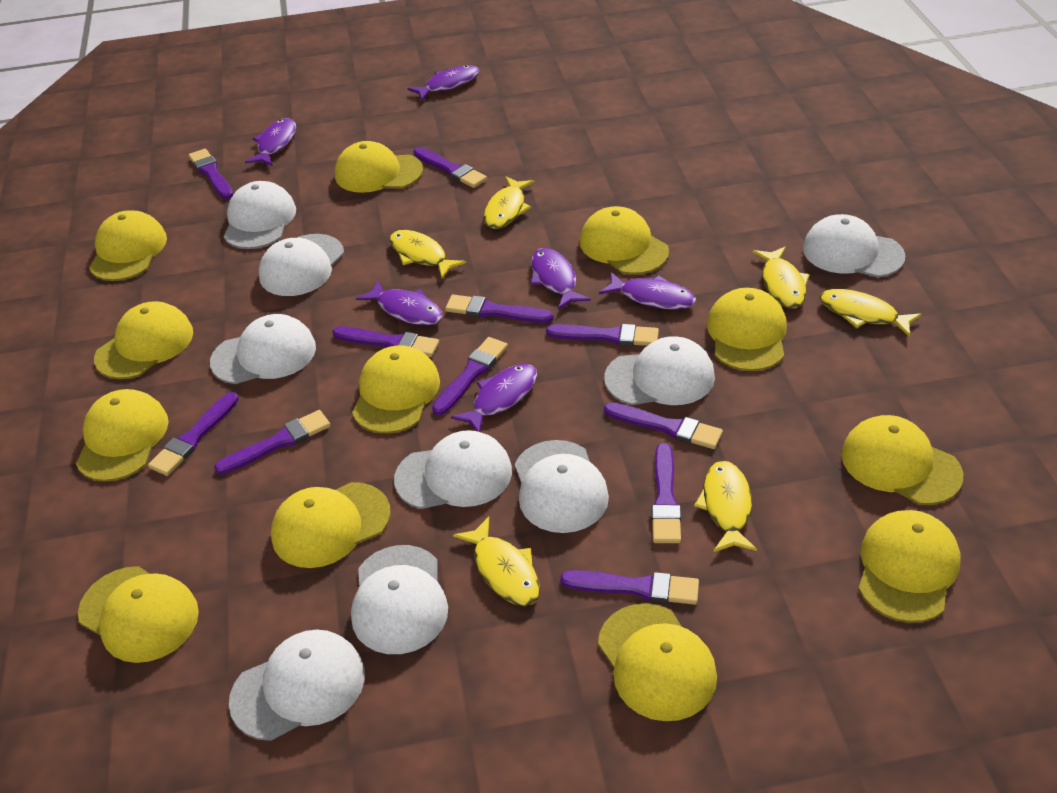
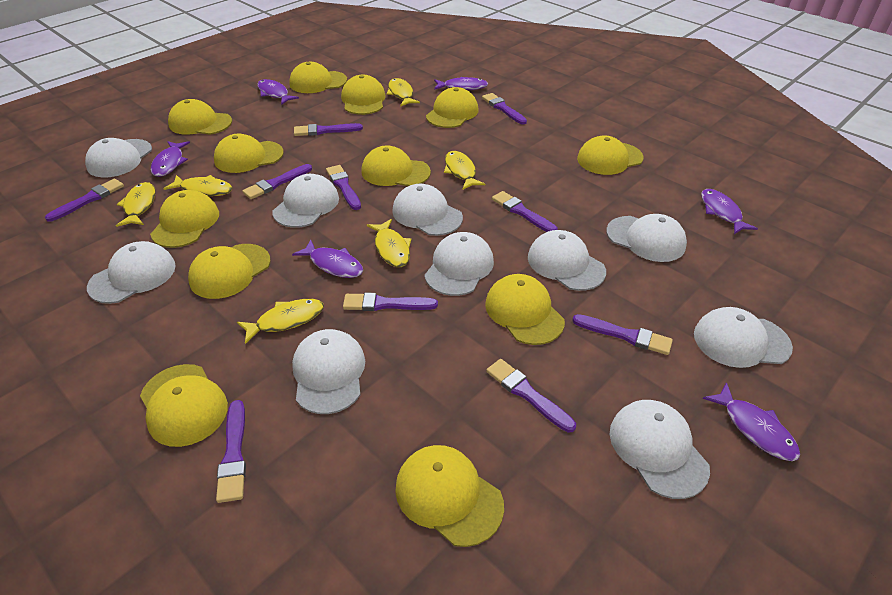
purple brush: 11 -> 10
white cap: 9 -> 10

